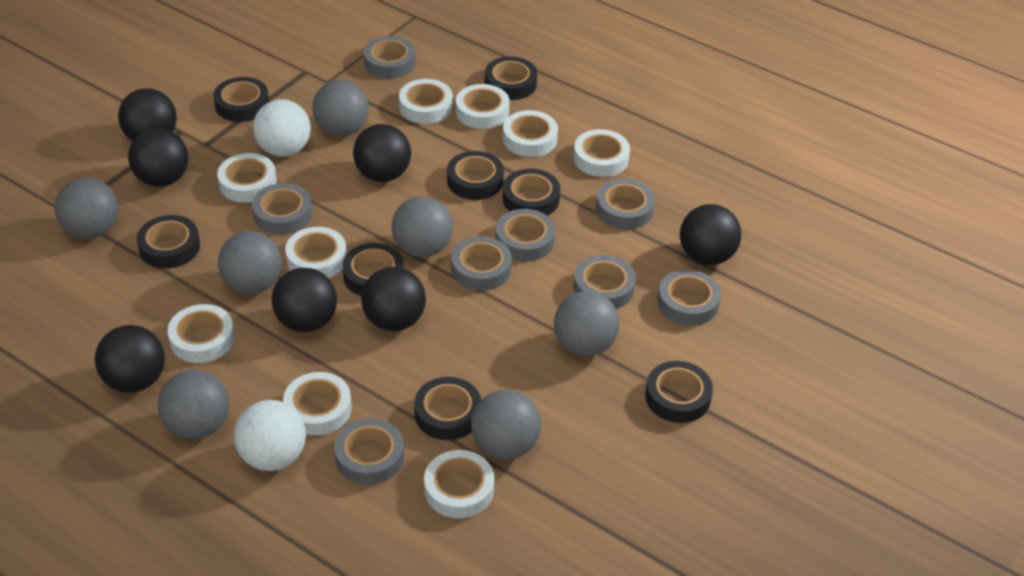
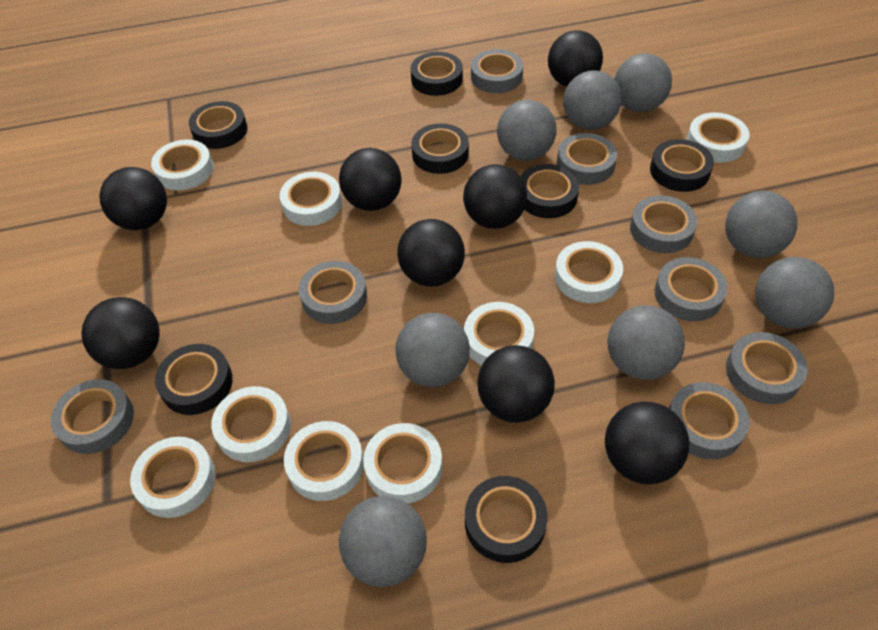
black ball: 7 -> 8
black tape: 8 -> 7
grey ball: 7 -> 8
white ball: 2 -> 0

